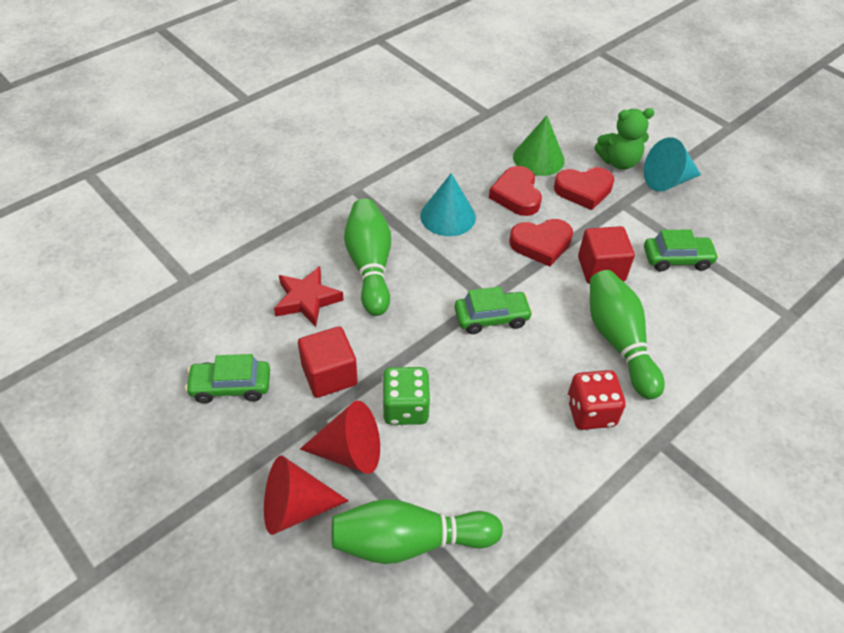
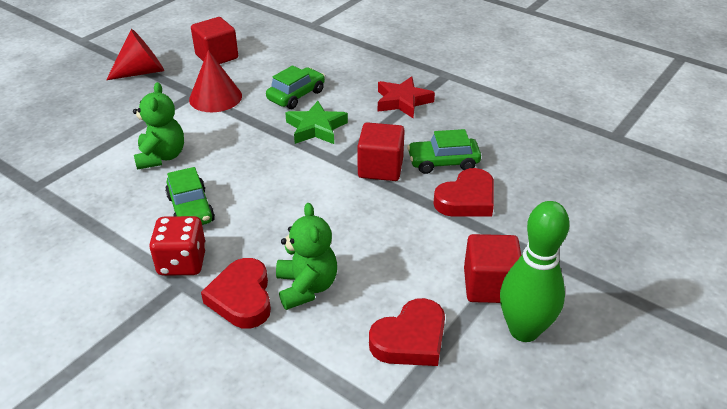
green bowling pin: 3 -> 1
green cone: 1 -> 0
green dice: 1 -> 0
green star: 0 -> 1
green teddy bear: 1 -> 2
red cube: 2 -> 3
turquoise cone: 2 -> 0

